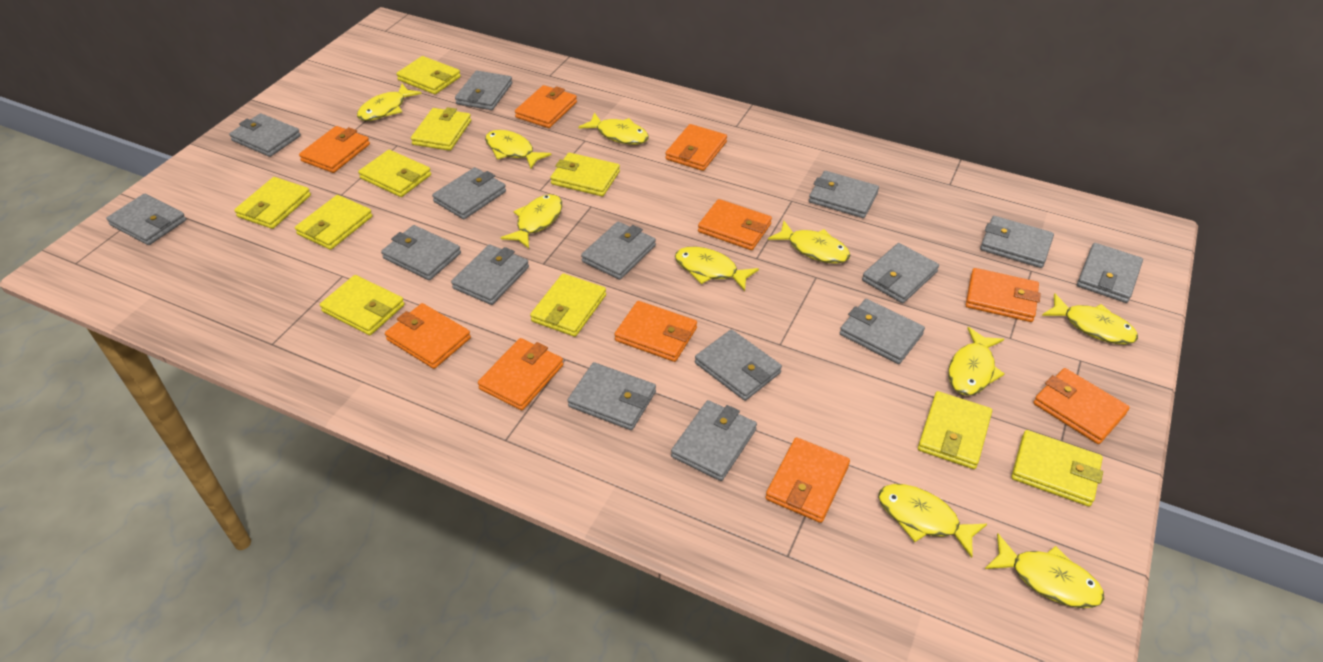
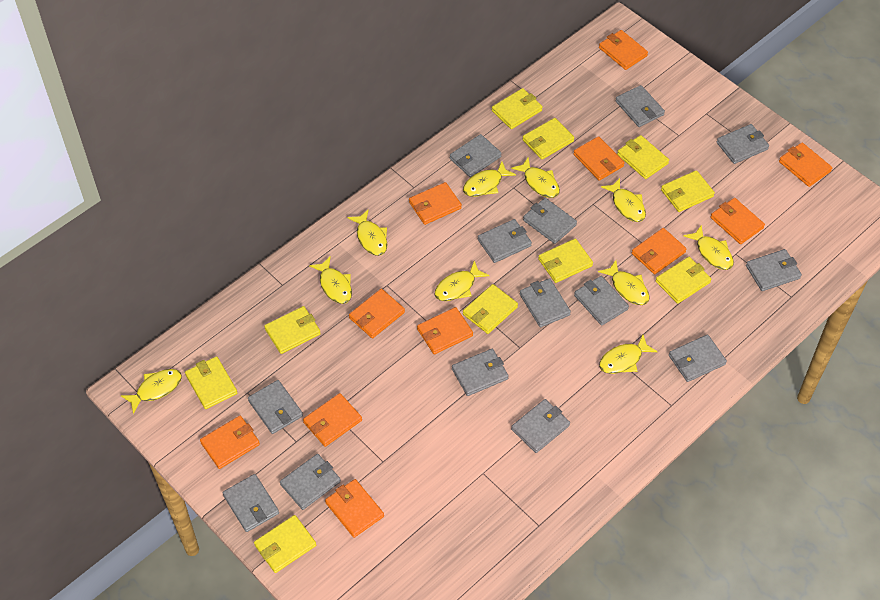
grey wallet: 15 -> 14
orange wallet: 10 -> 11

